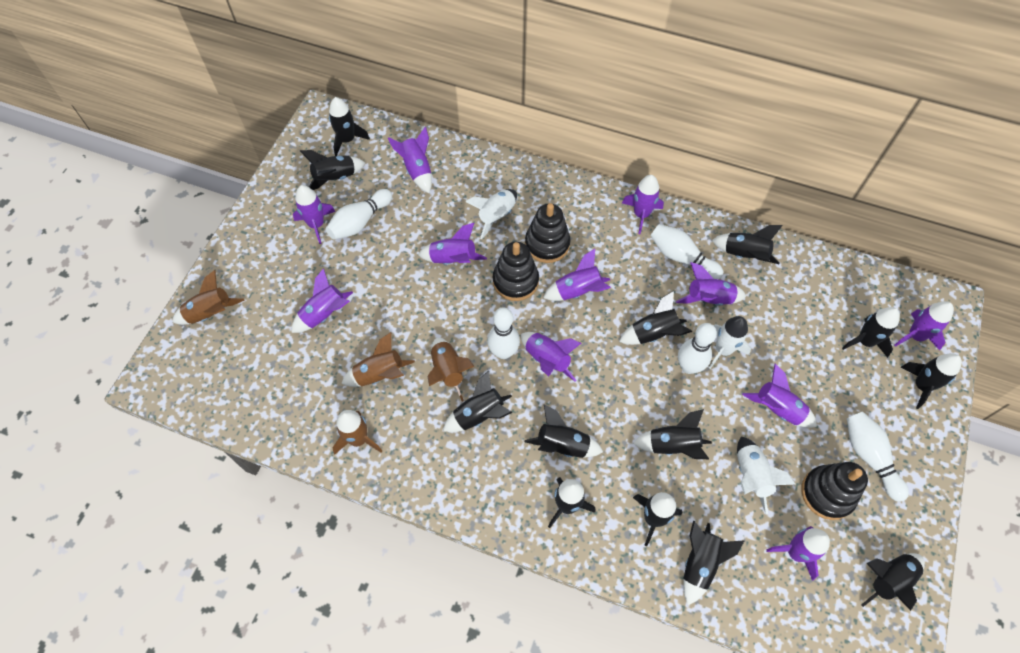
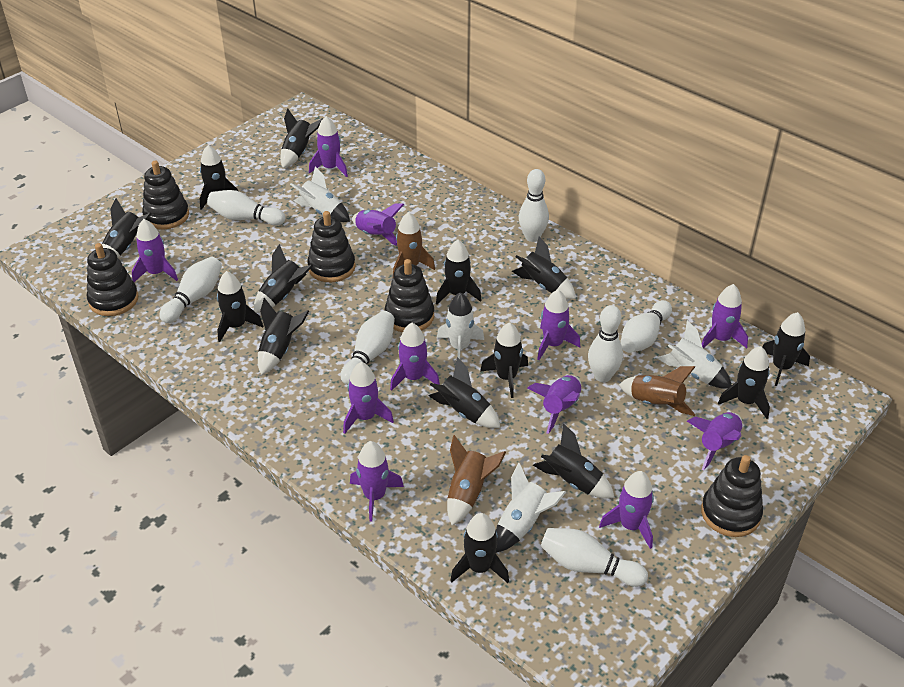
black rocket: 13 -> 14
black stacking toy: 3 -> 5
brown rocket: 4 -> 3
white bowling pin: 5 -> 7
white rocket: 3 -> 4

